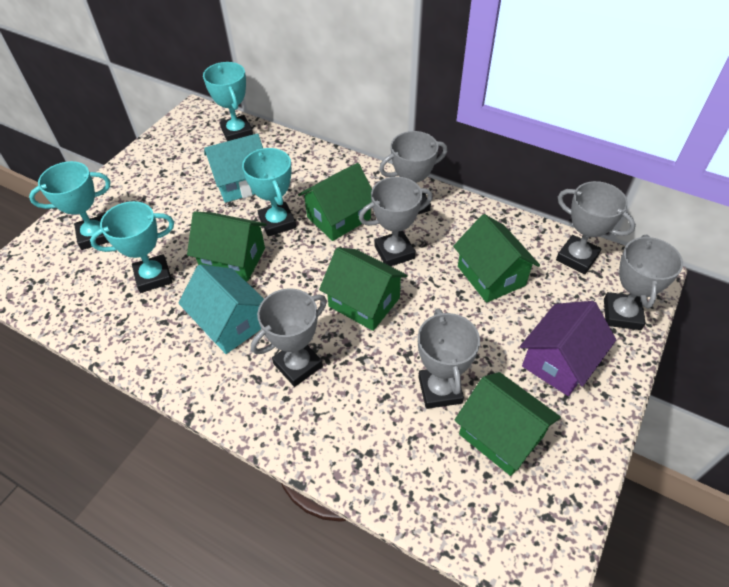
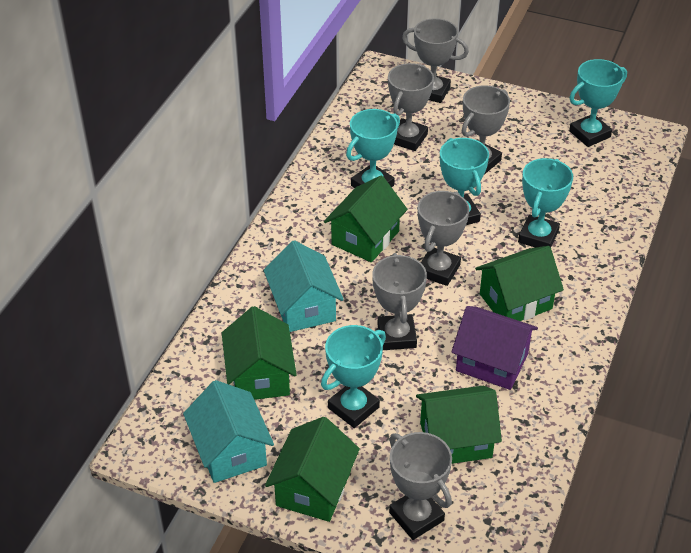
turquoise trophy: 4 -> 5

